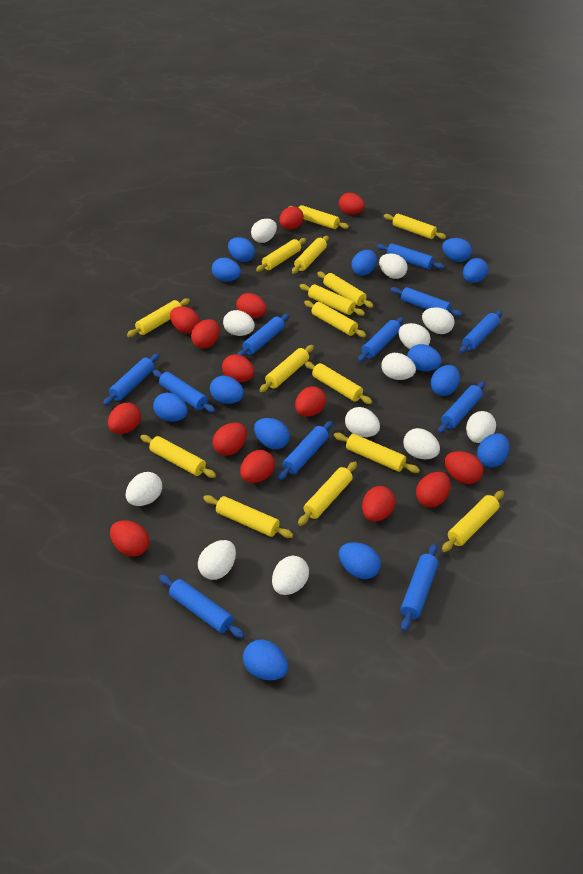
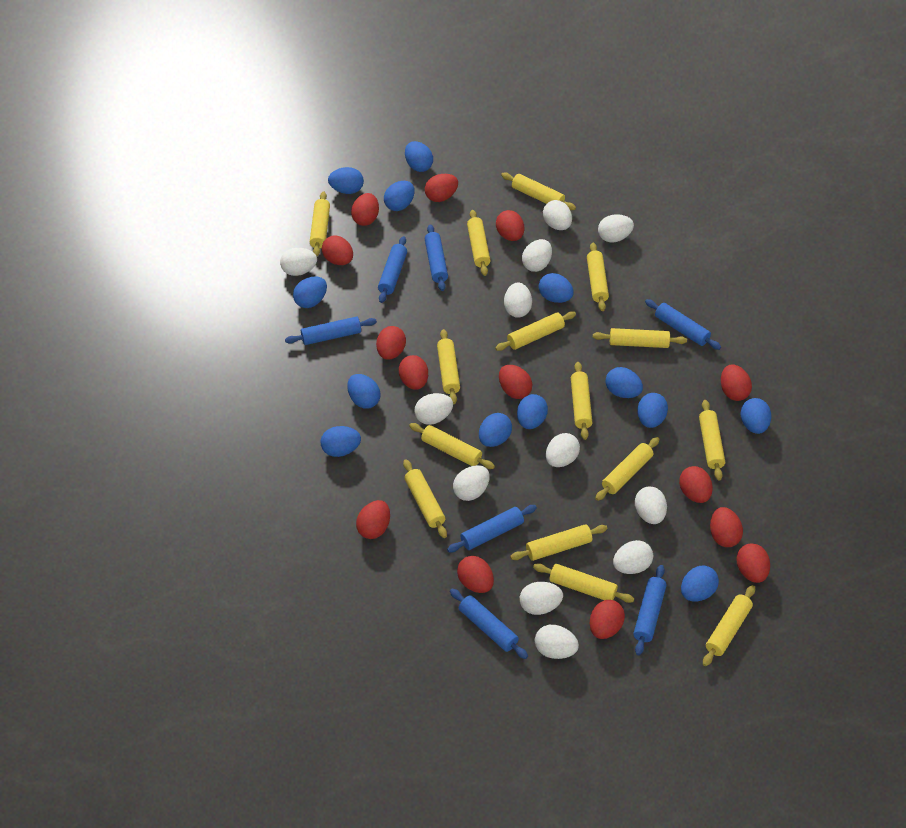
blue rolling pin: 11 -> 7

